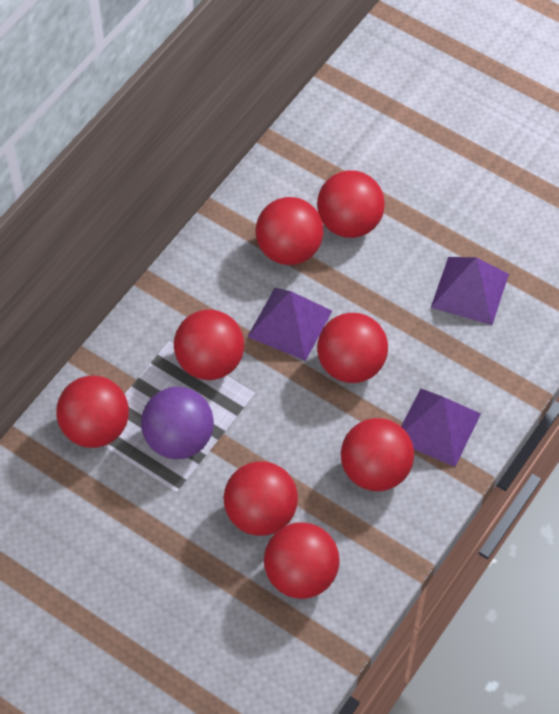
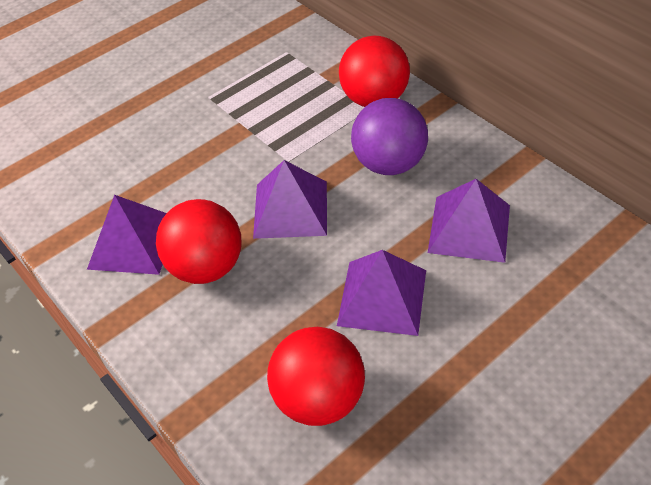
purple pyramid: 3 -> 4
red ball: 8 -> 3

